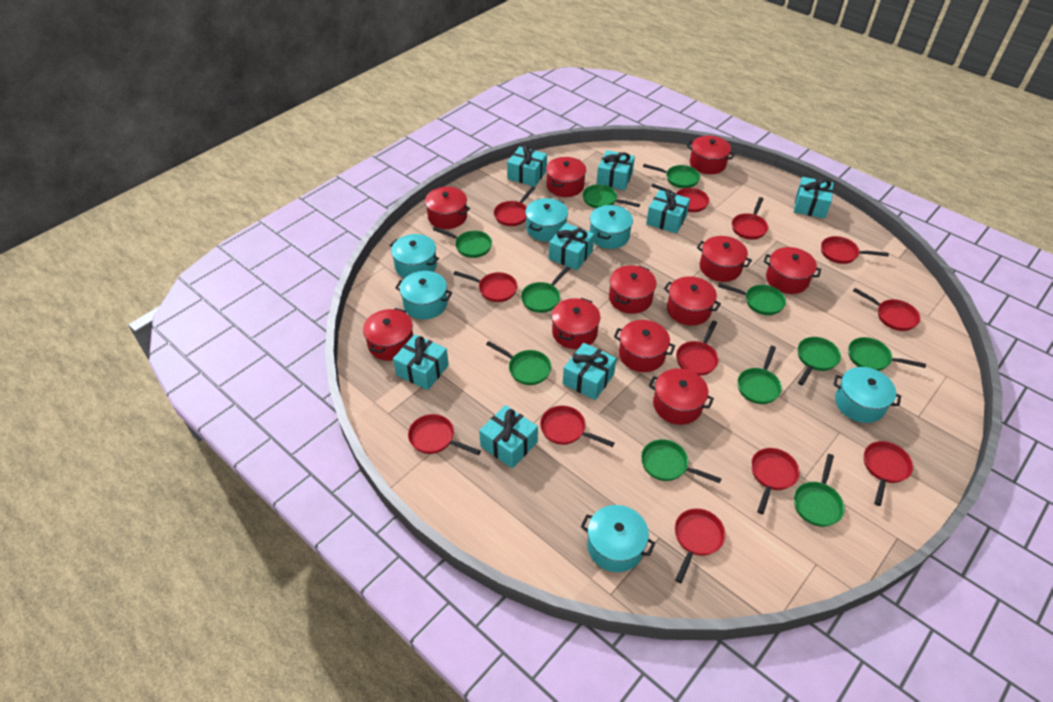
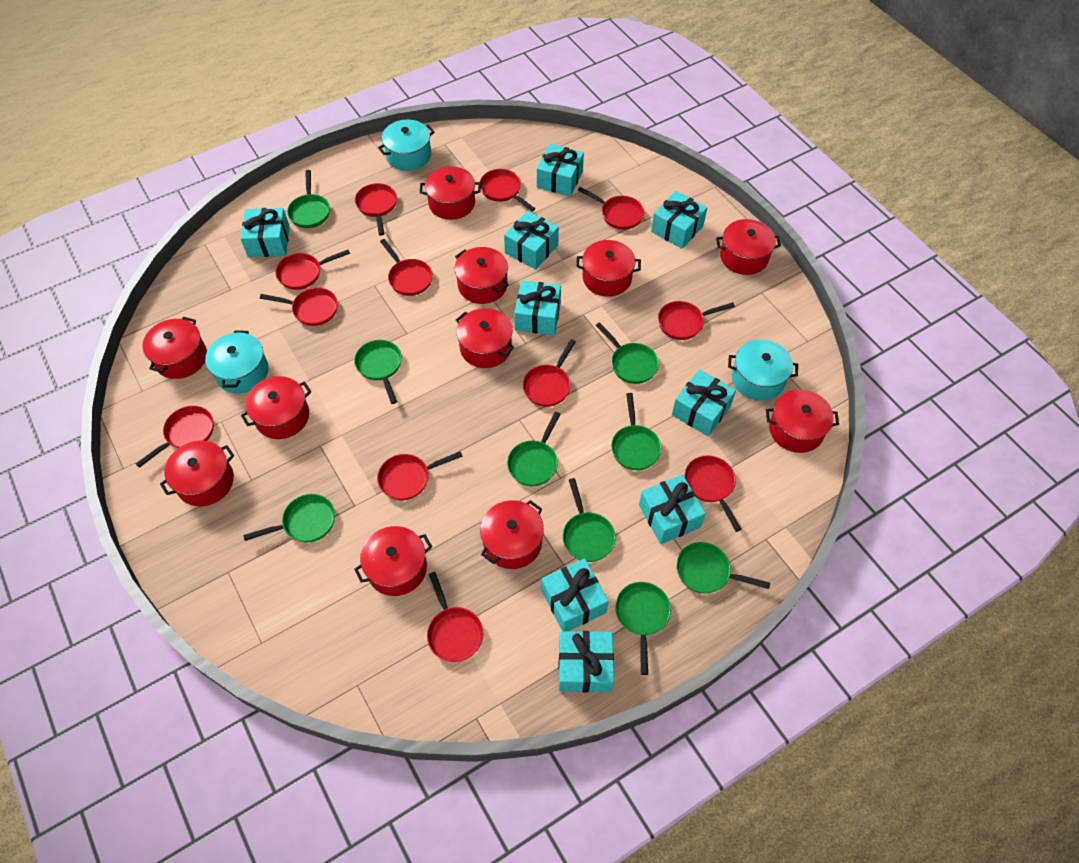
green pan: 11 -> 9
turquoise gift: 8 -> 9
turquoise pot: 6 -> 3

